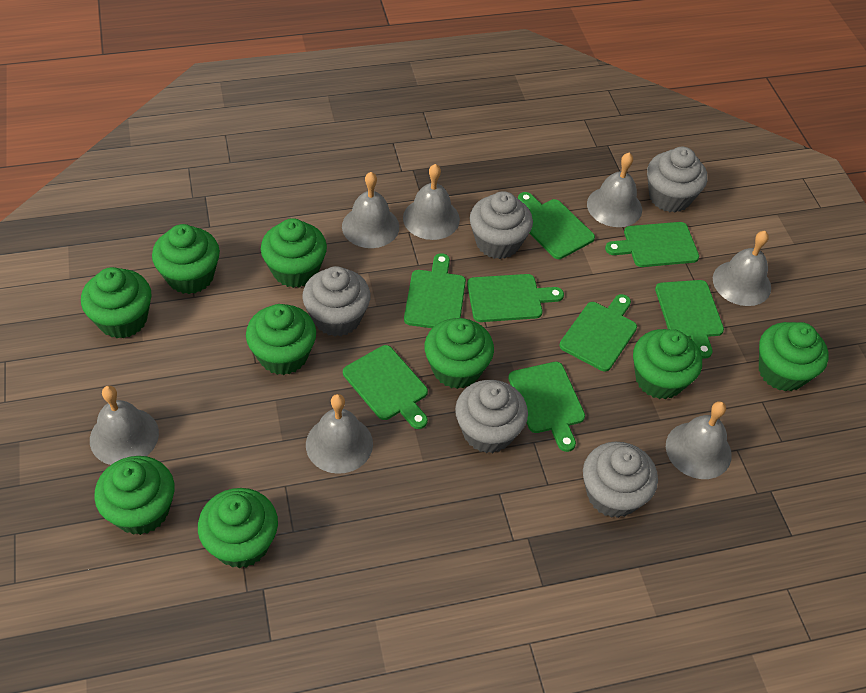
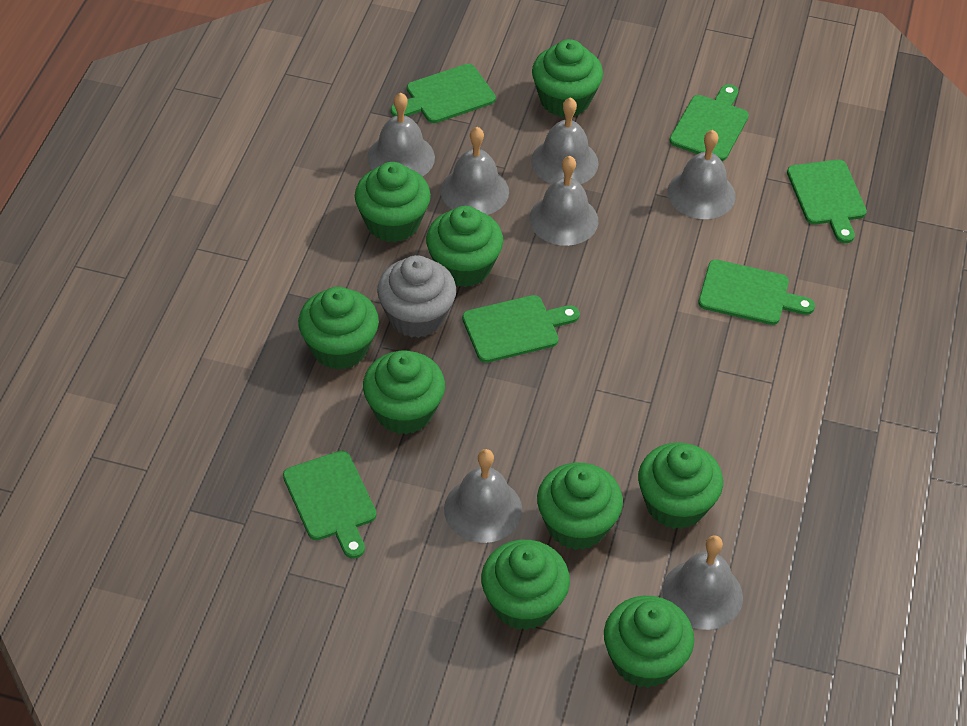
green cutting board: 8 -> 6
grey cupcake: 5 -> 1

